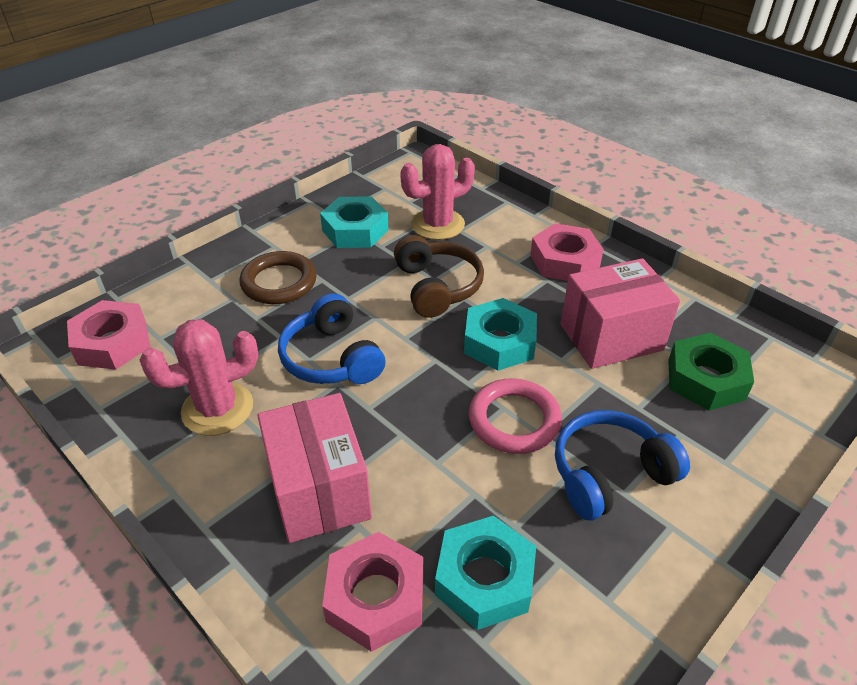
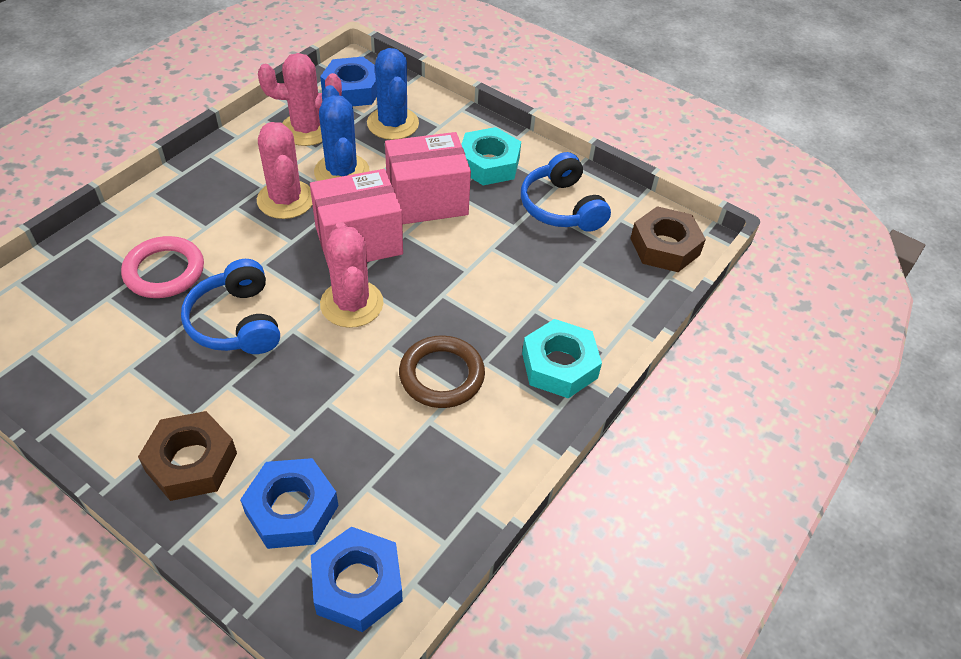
blue cactus: 0 -> 2
blue nut: 0 -> 3
brown headphones: 1 -> 0
brown nut: 0 -> 2
green nut: 1 -> 0
pink cactus: 2 -> 3
pink nut: 3 -> 0
turquoise nut: 3 -> 2

